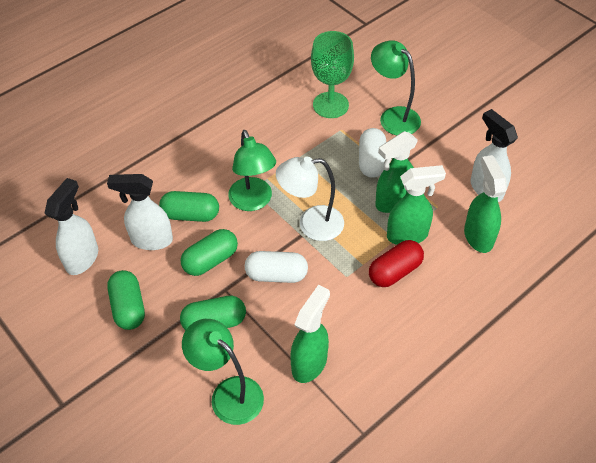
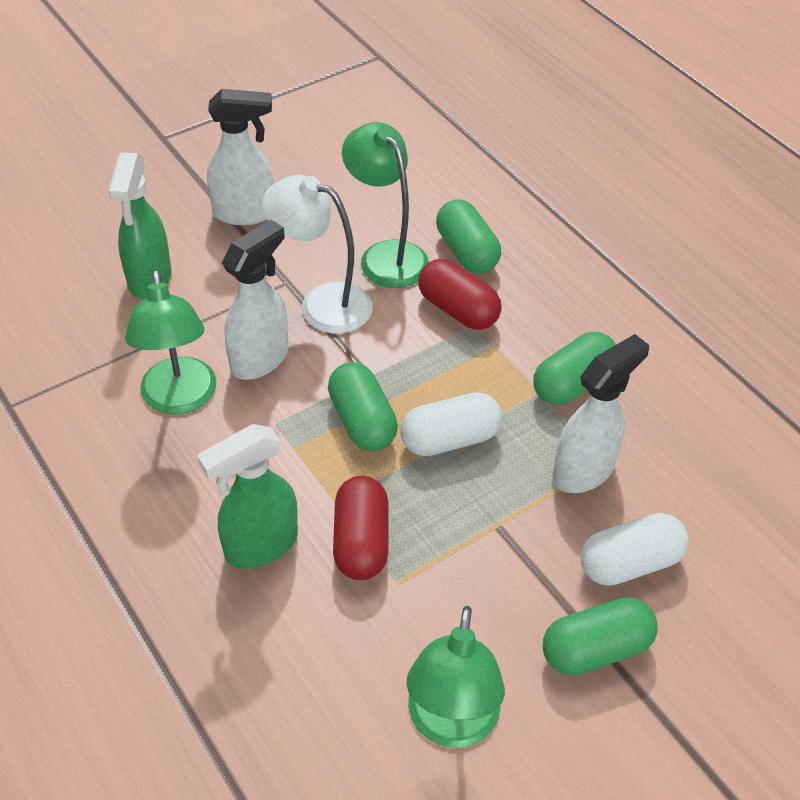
green goblet: 1 -> 0
green spray bottle: 4 -> 2
red capsule: 1 -> 2

